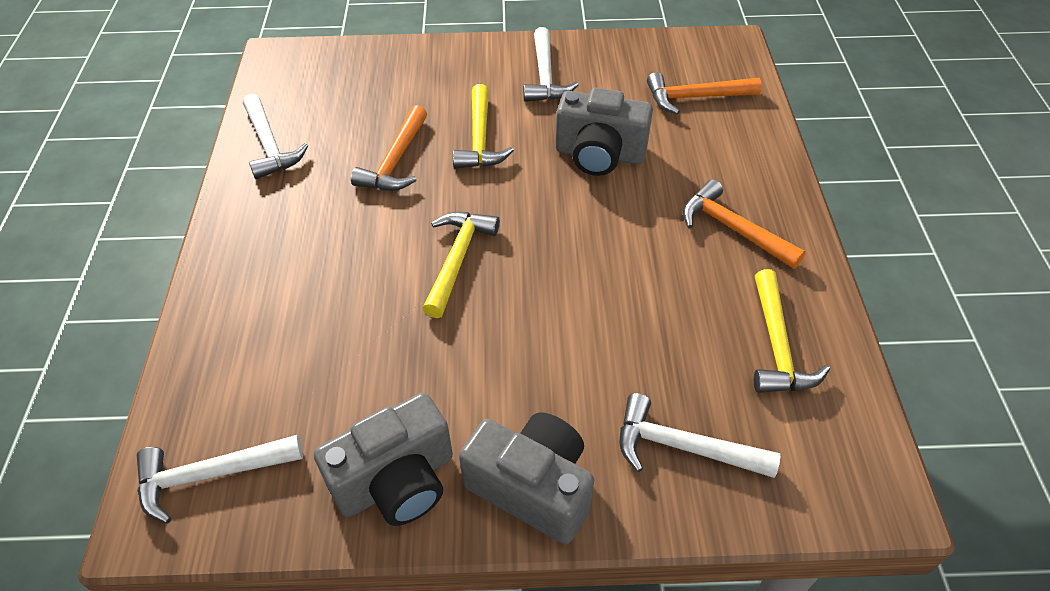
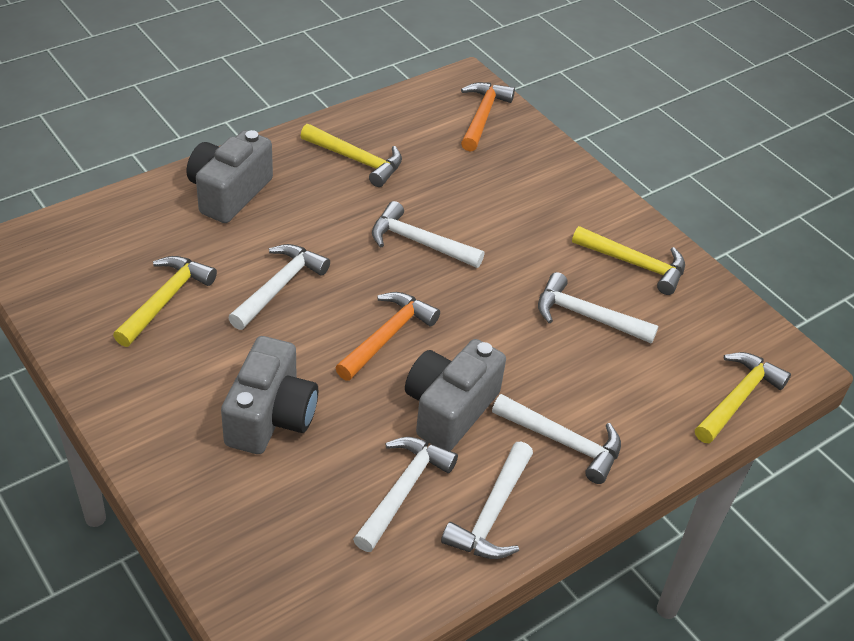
orange hammer: 3 -> 2
white hammer: 4 -> 6
yellow hammer: 3 -> 4

